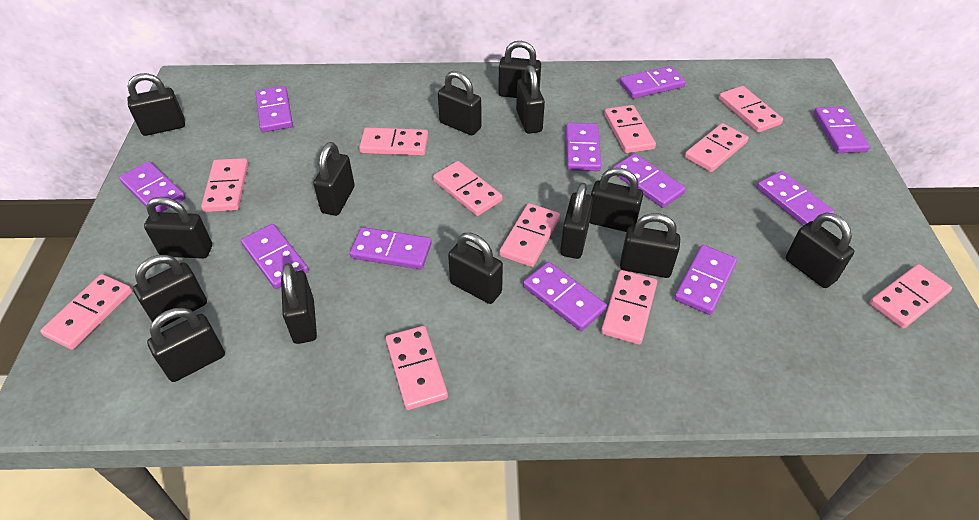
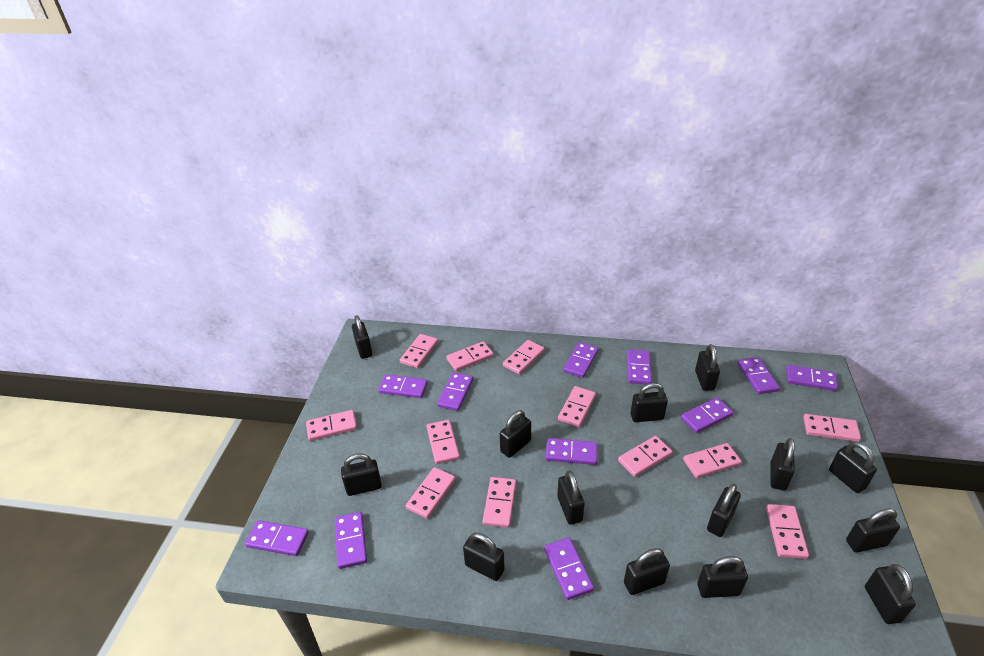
pink domino: 11 -> 12

